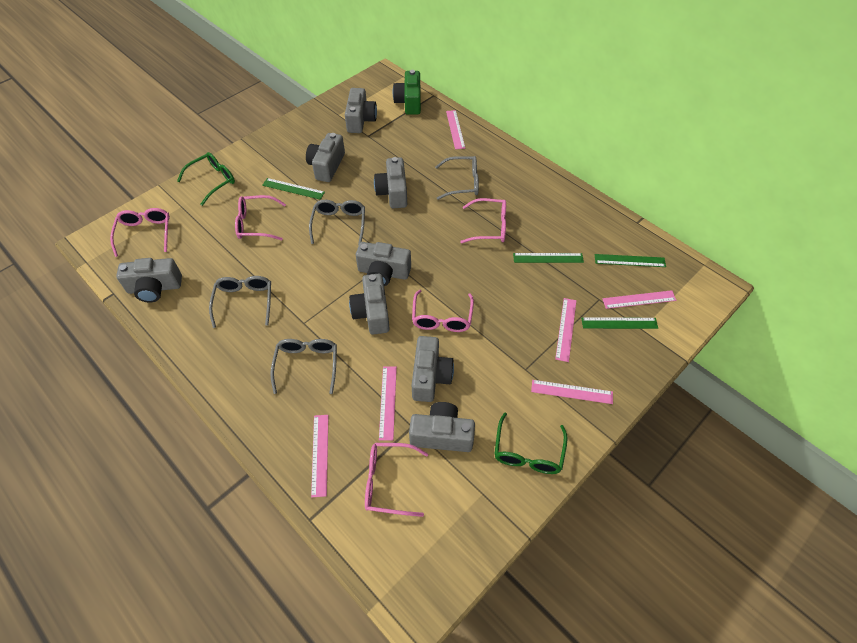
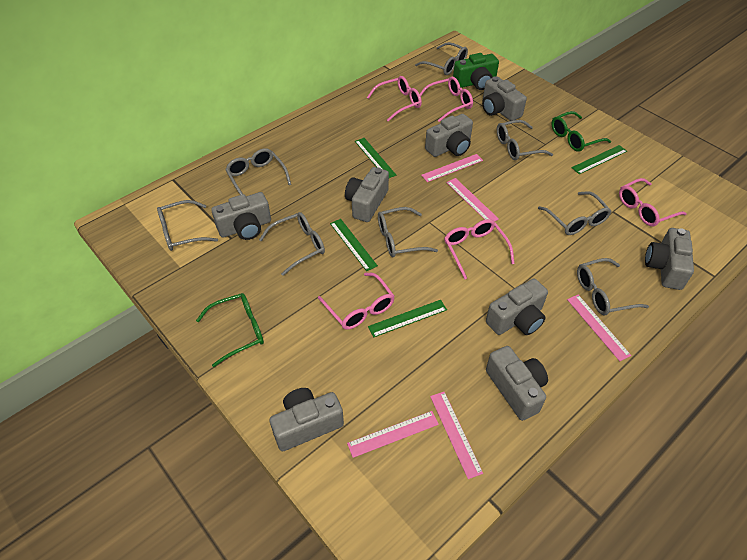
grey glasses: 4 -> 8
pink ruler: 6 -> 5

